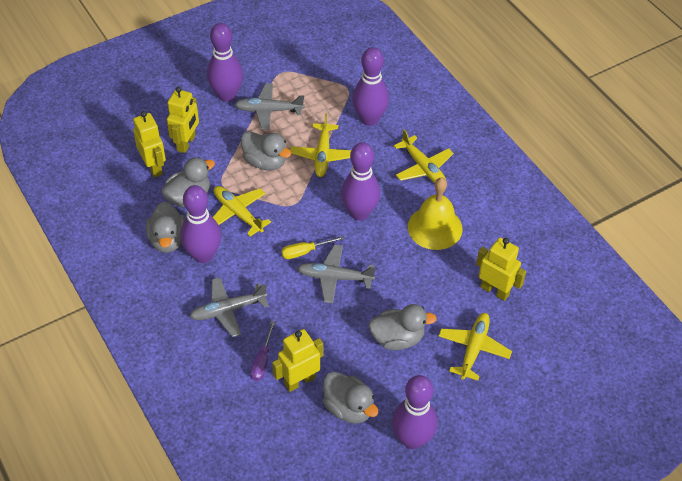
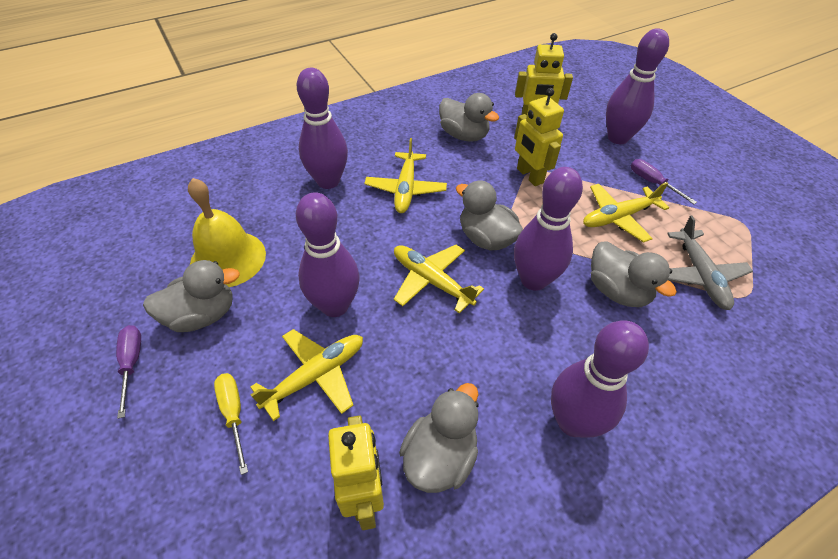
grey plane: 3 -> 1
purple screwdriver: 1 -> 2
yellow robot: 4 -> 3

